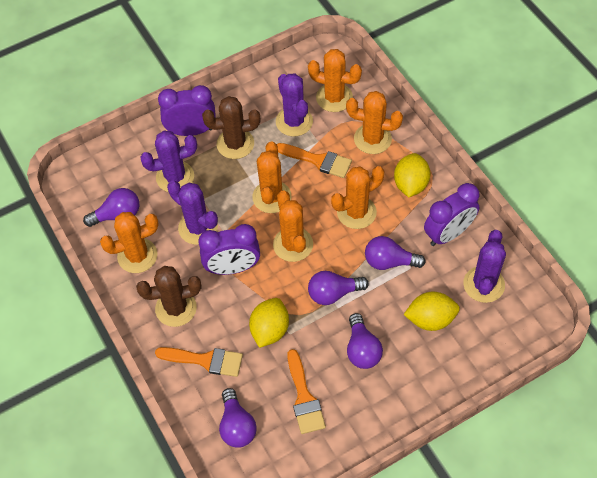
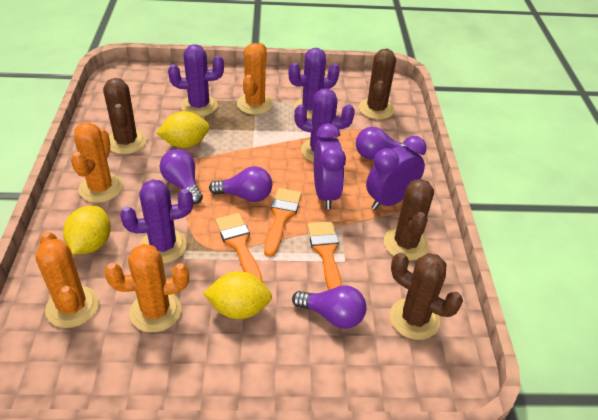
brown cactus: 2 -> 4
orange cactus: 6 -> 4
purple clock: 3 -> 2
purple light bulb: 5 -> 4

